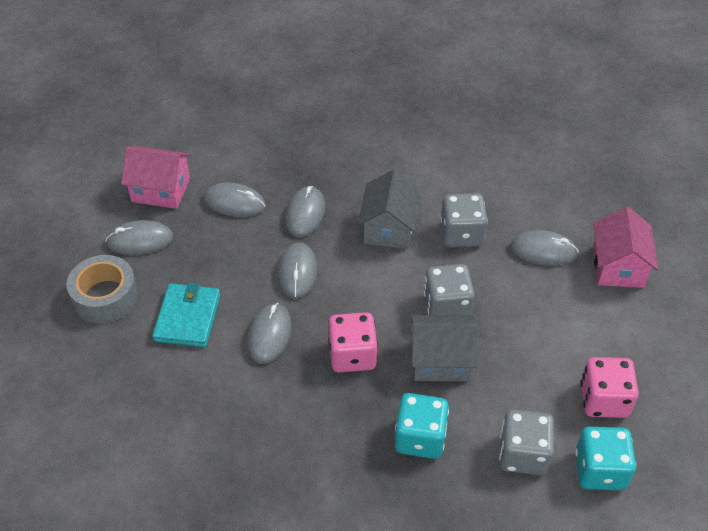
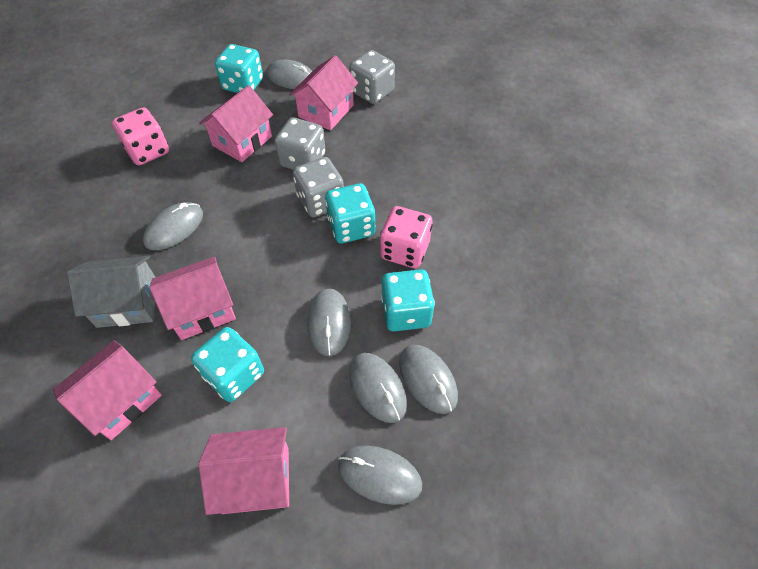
grey house: 2 -> 1
grey tape: 1 -> 0
pink house: 2 -> 5
turquoise dice: 2 -> 4
turquoise wallet: 1 -> 0

